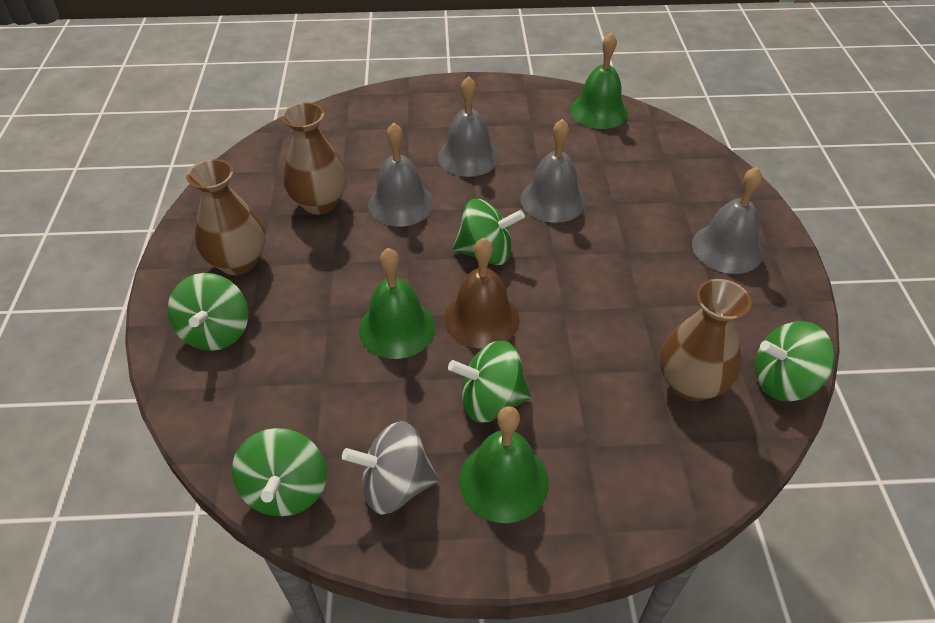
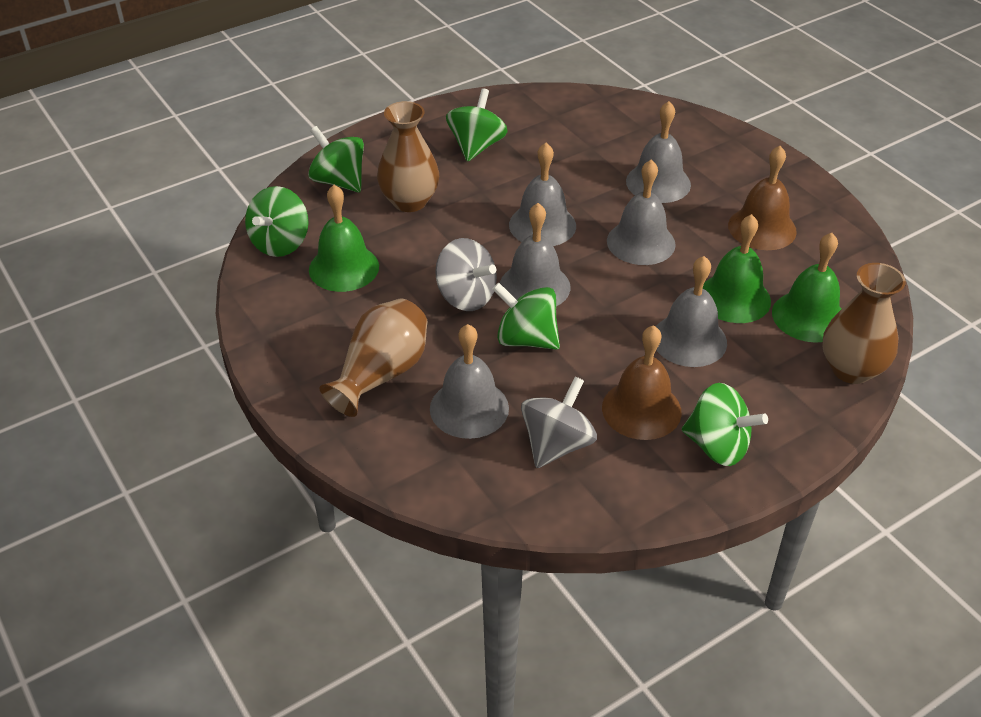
brown bell: 1 -> 2
grey bell: 4 -> 6
grey spinning top: 1 -> 2

